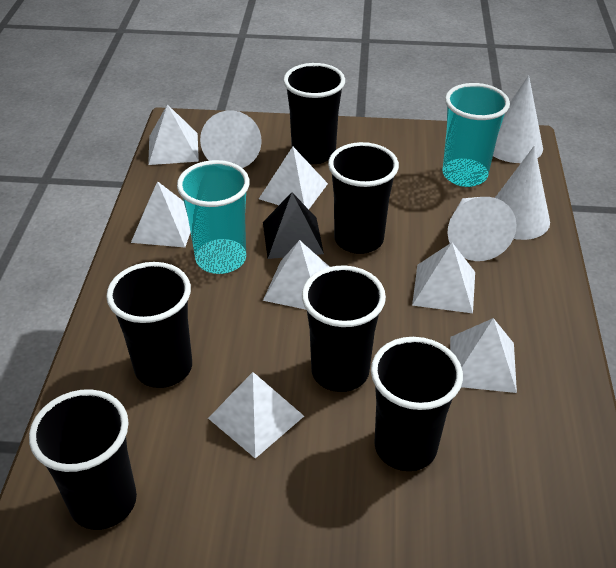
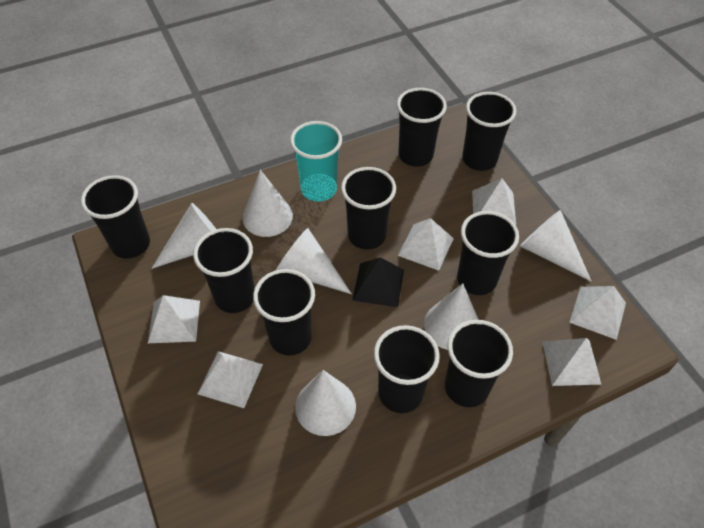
black cup: 6 -> 9
turquoise cup: 2 -> 1
white cone: 4 -> 6
white pyramid: 7 -> 6

